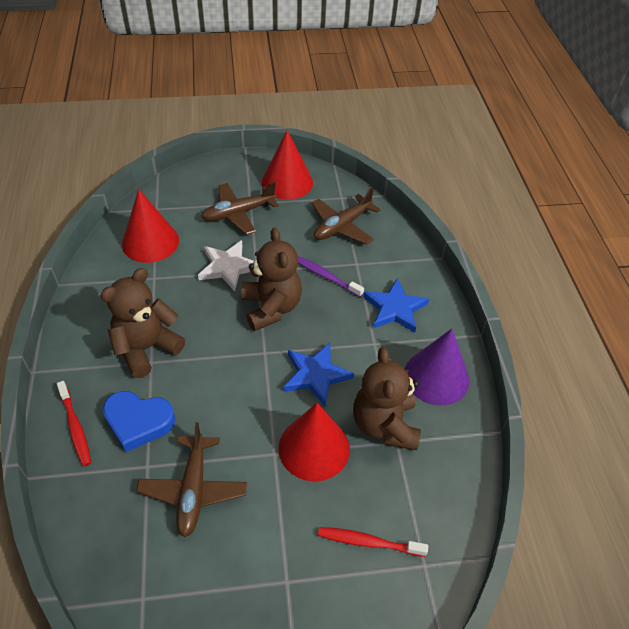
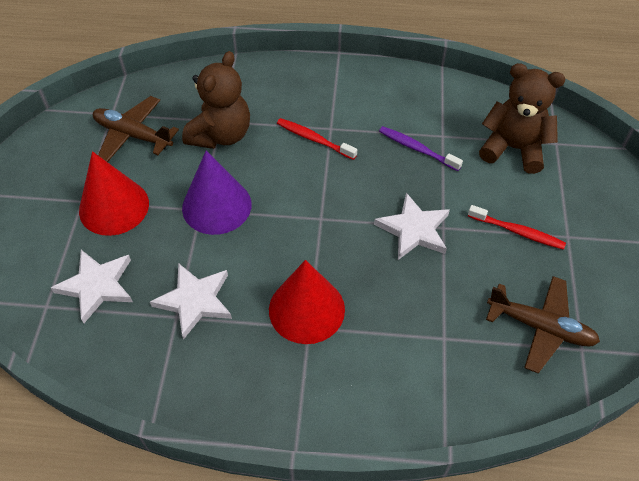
blue heart: 1 -> 0
blue star: 2 -> 0
brown plane: 3 -> 2
brown teddy bear: 3 -> 2
red cone: 3 -> 2
white star: 1 -> 3

